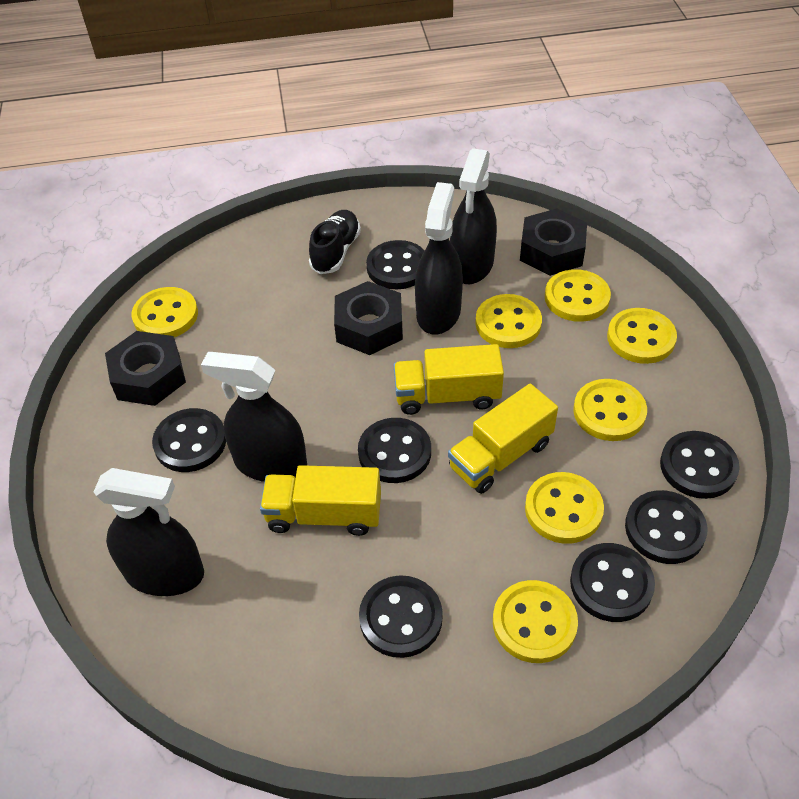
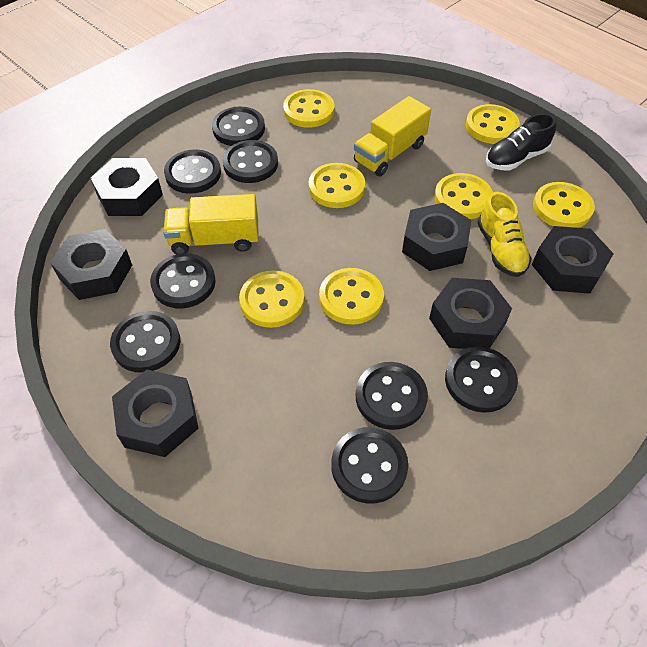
black button: 7 -> 8
black nut: 3 -> 6
black spray bottle: 4 -> 0
yellow shoe: 0 -> 1
yellow truck: 3 -> 2

